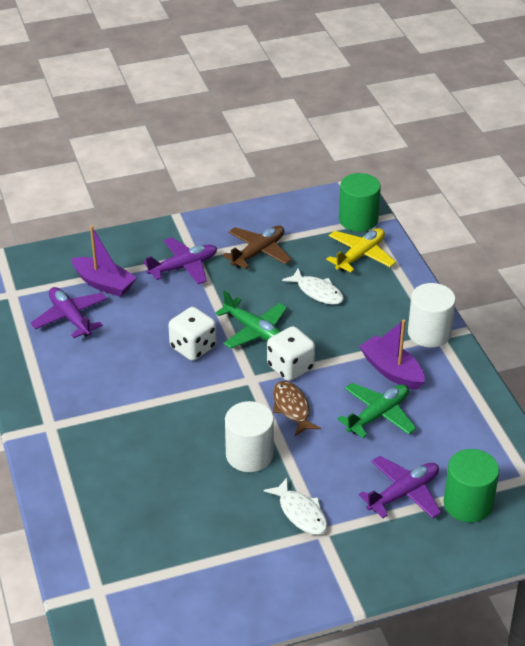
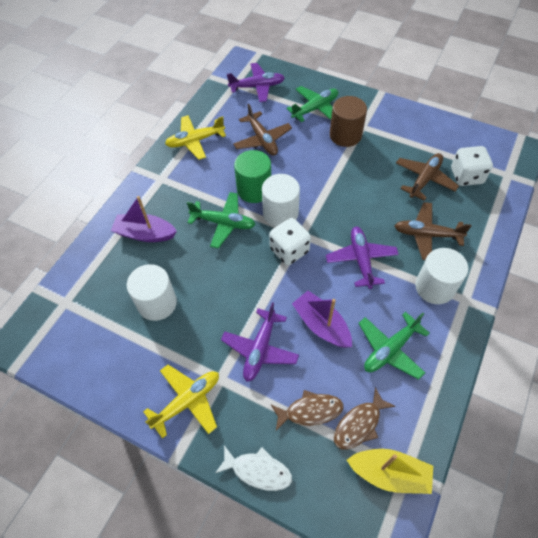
brown cylinder: 0 -> 1
brown fish: 1 -> 2
brown plane: 1 -> 3
green cylinder: 2 -> 1
green plane: 2 -> 3
white cylinder: 2 -> 3
white fish: 2 -> 1
yellow boat: 0 -> 1
yellow plane: 1 -> 2

